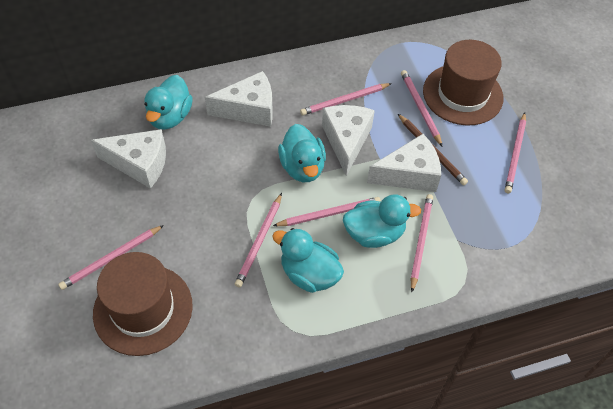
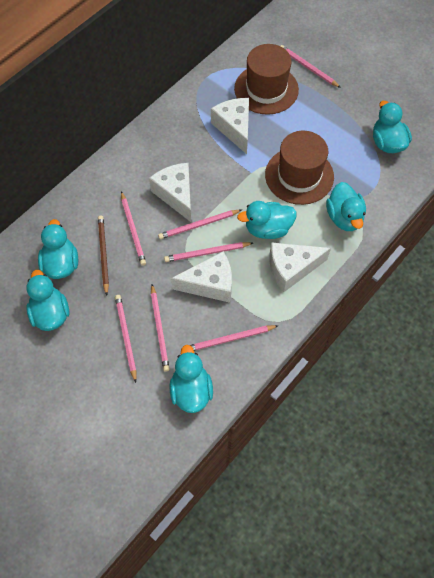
turquoise duck: 4 -> 6

